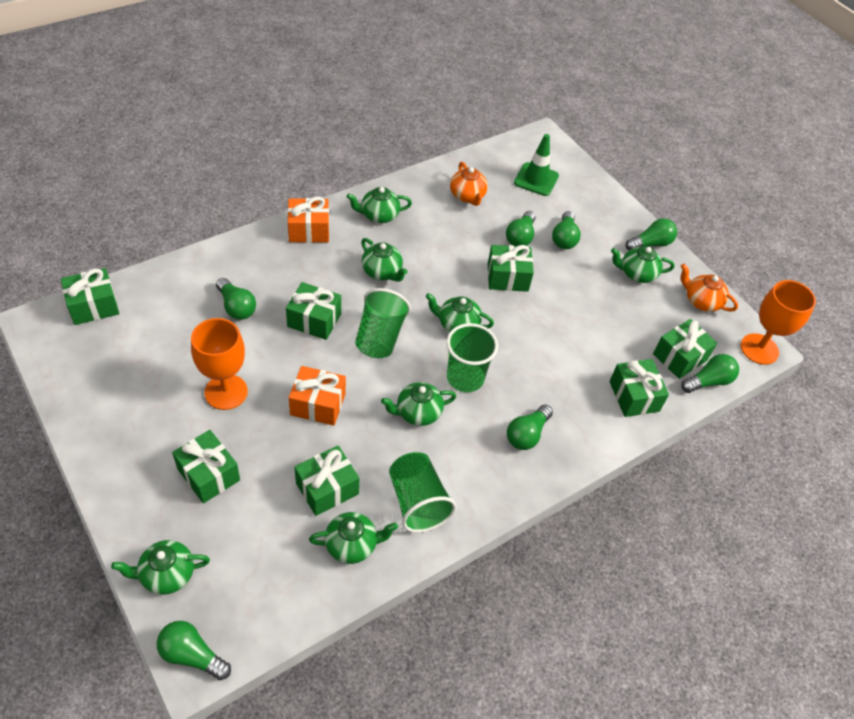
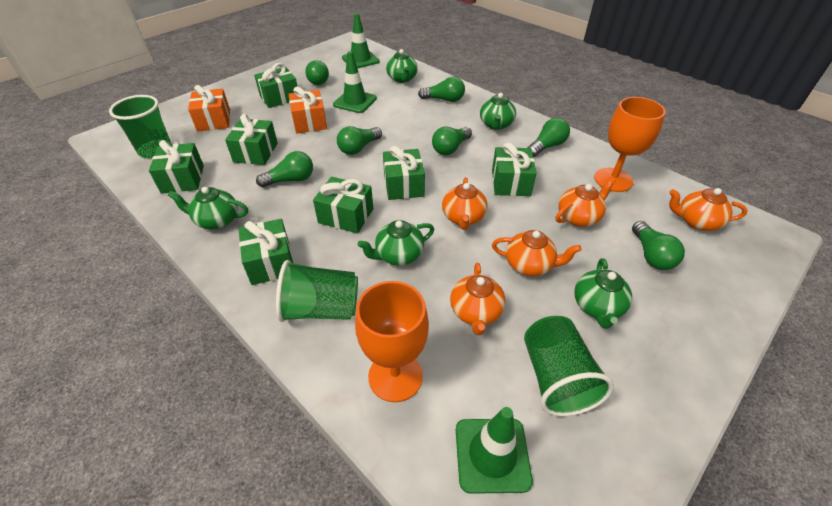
green teapot: 7 -> 5
green traffic cone: 1 -> 3
orange teapot: 2 -> 5

